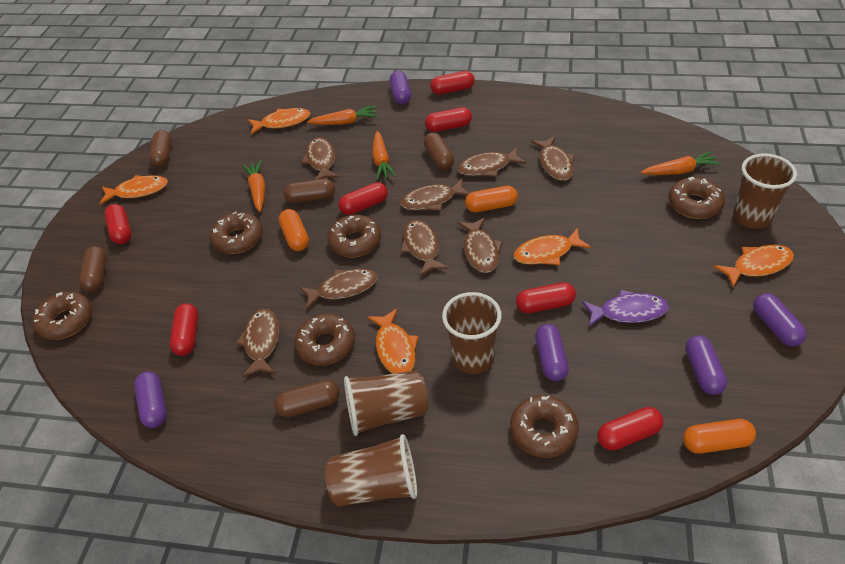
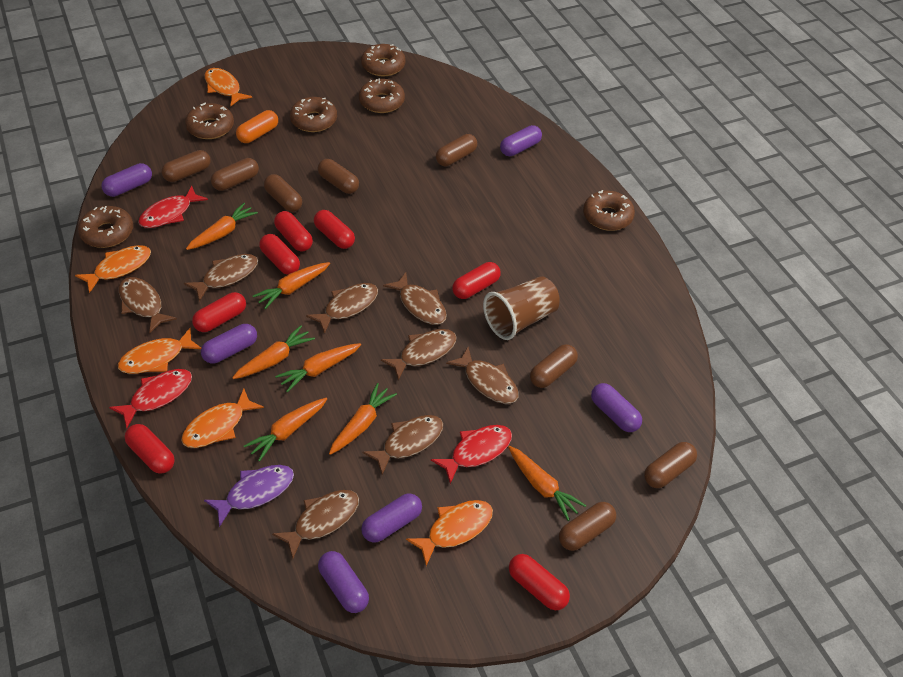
brown capsule: 5 -> 8
brown cup: 4 -> 1
orange capsule: 3 -> 1
orange carrot: 4 -> 7
purple capsule: 5 -> 6
red fish: 0 -> 3

